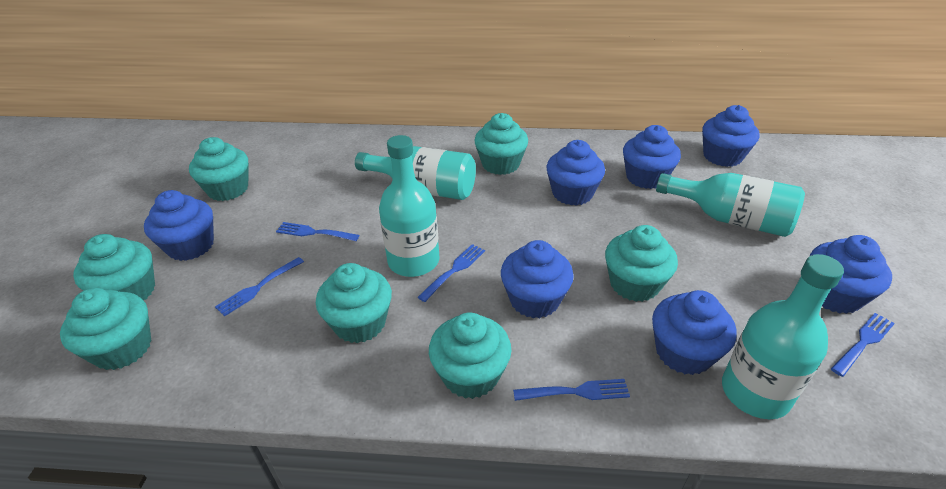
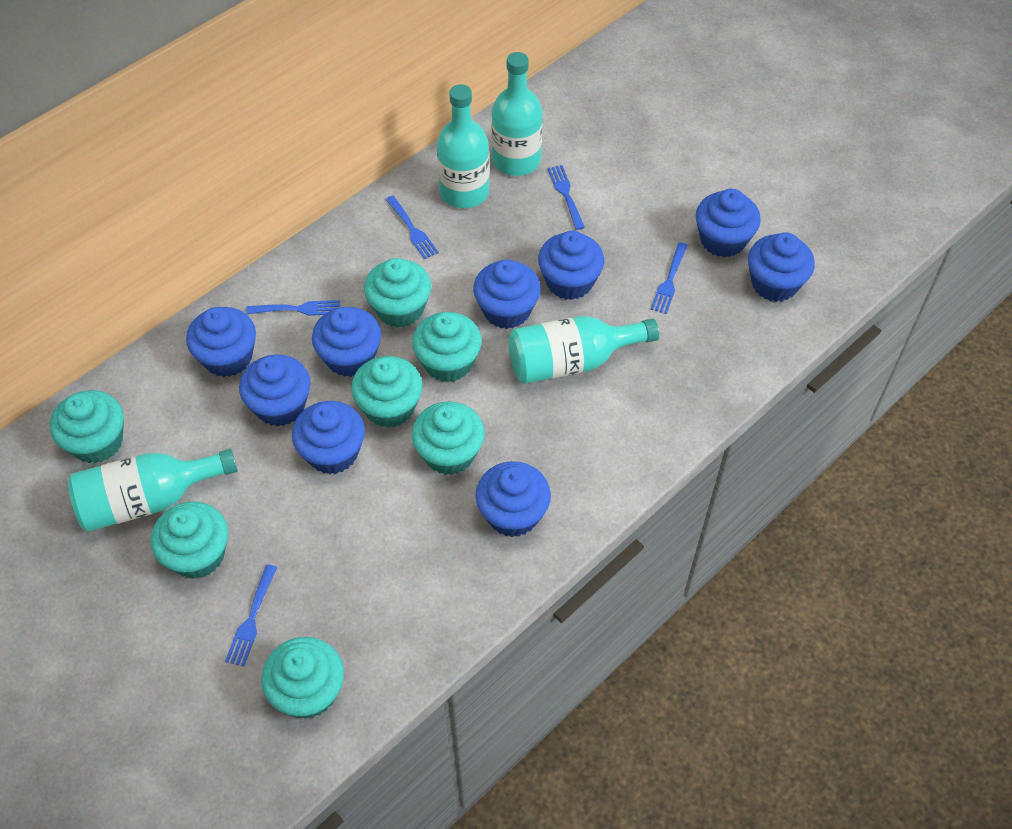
blue cupcake: 7 -> 9

